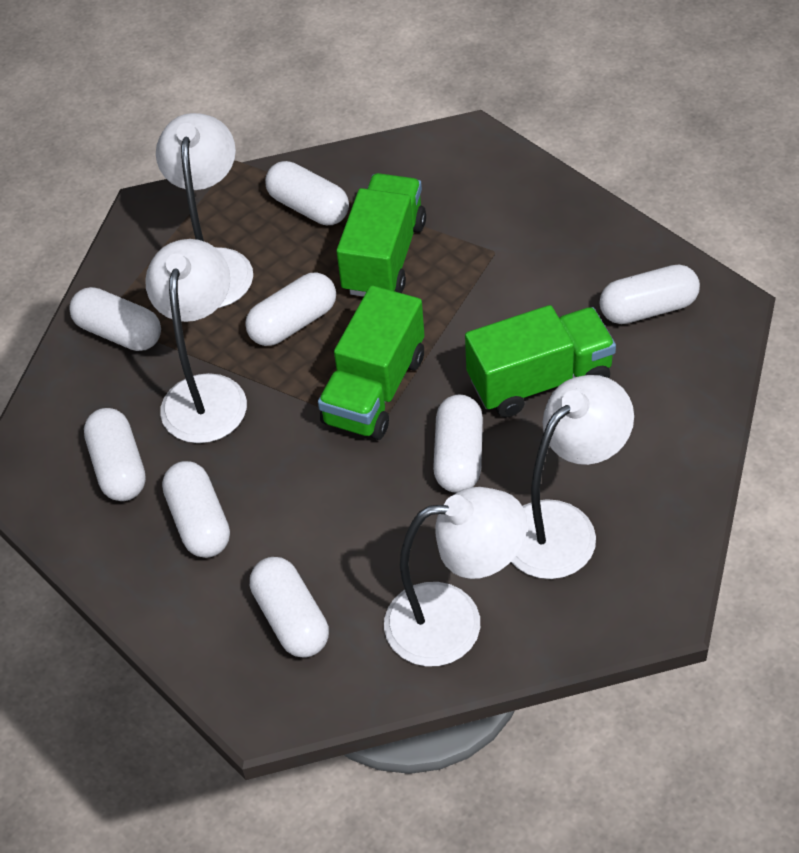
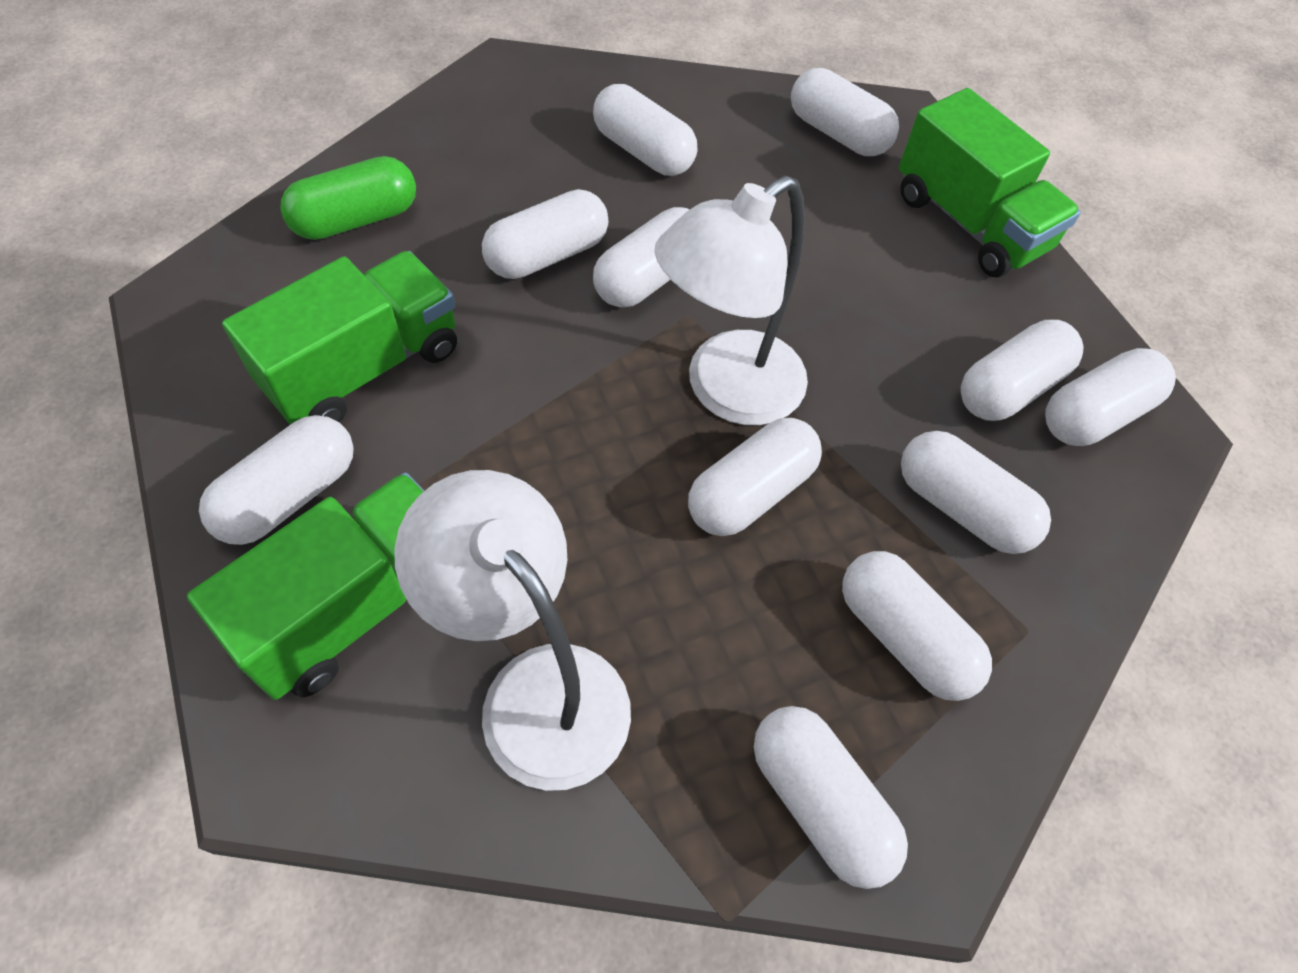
green capsule: 0 -> 1
white capsule: 8 -> 11
white lamp: 4 -> 2

